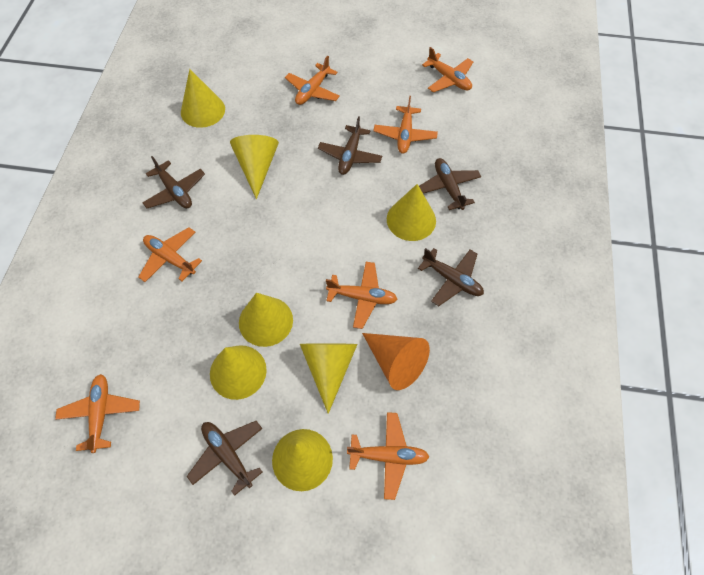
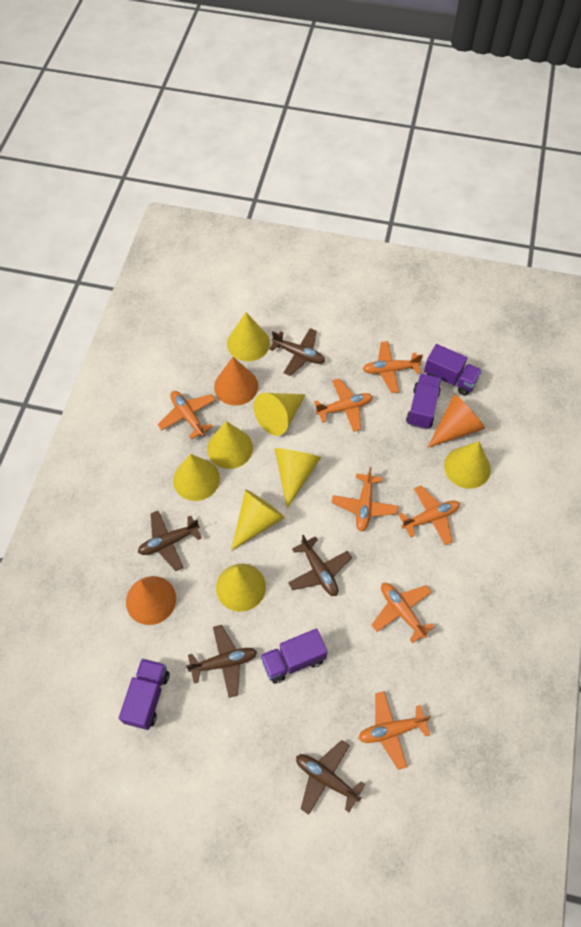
orange cone: 1 -> 3
purple truck: 0 -> 4
yellow cone: 7 -> 8

